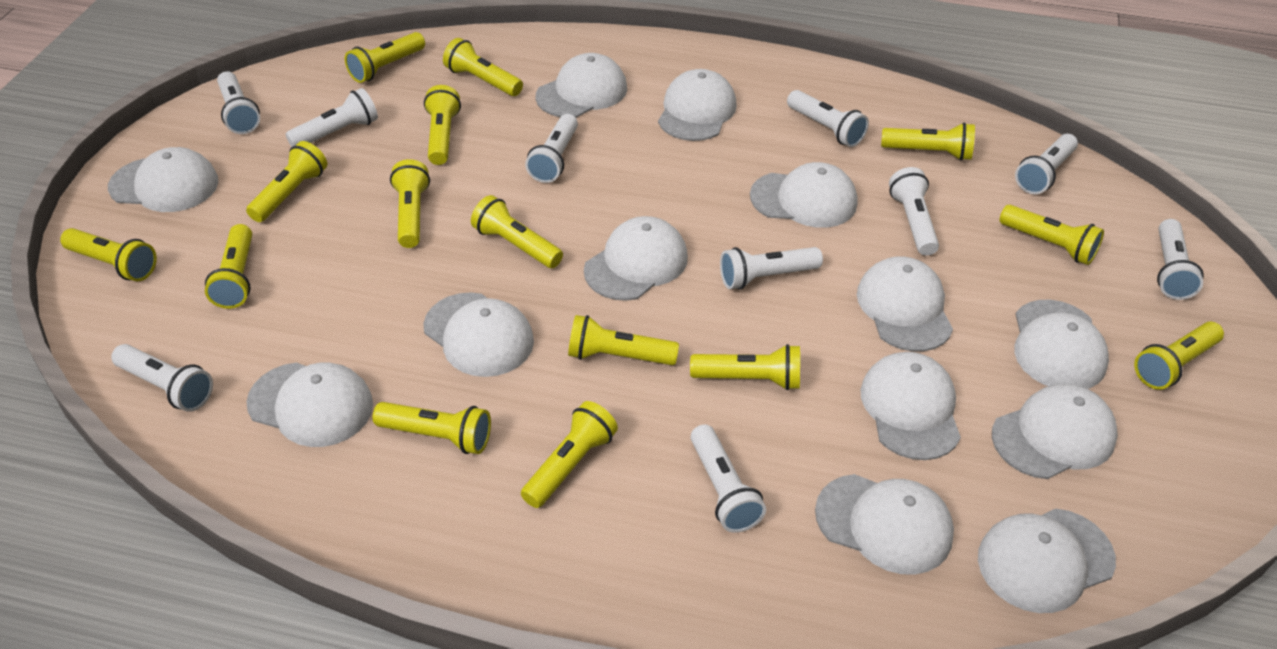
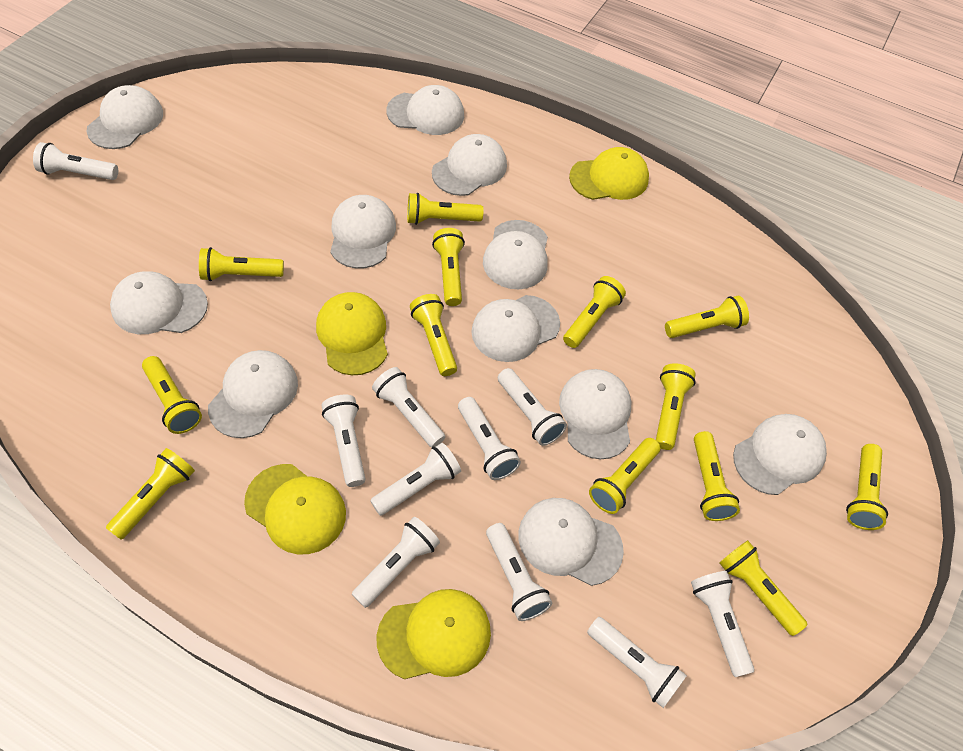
white cap: 13 -> 11
yellow cap: 0 -> 4
yellow flashlight: 15 -> 13

